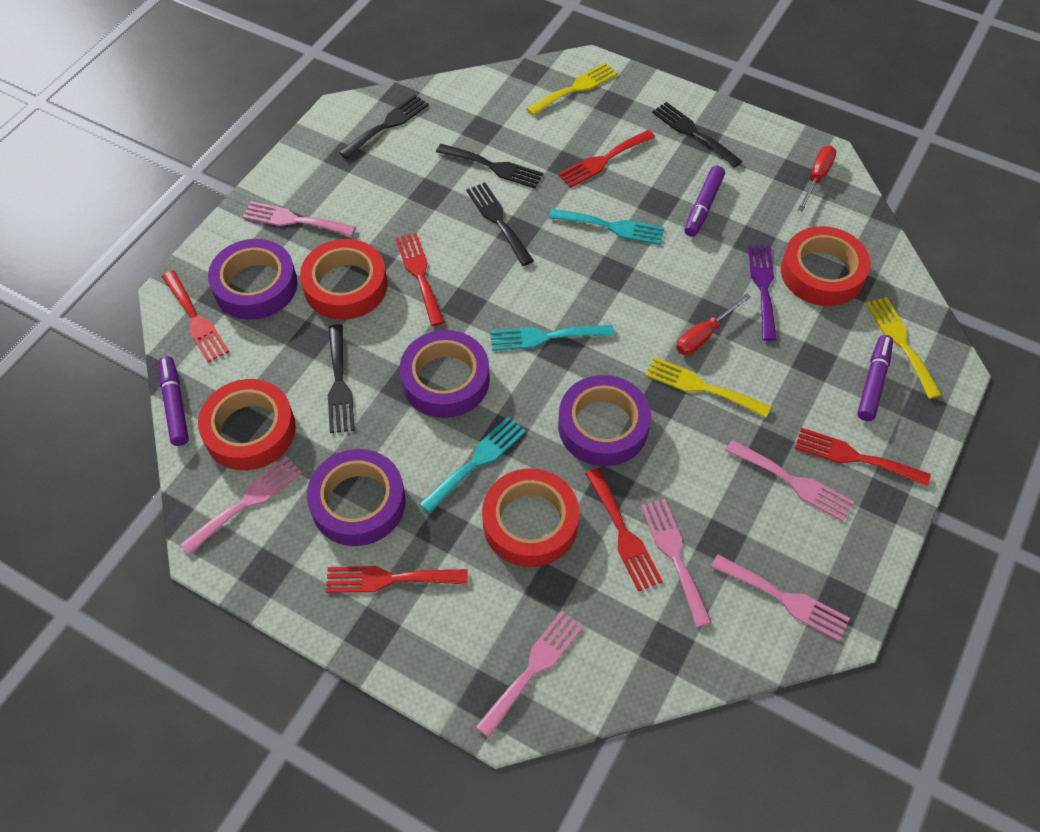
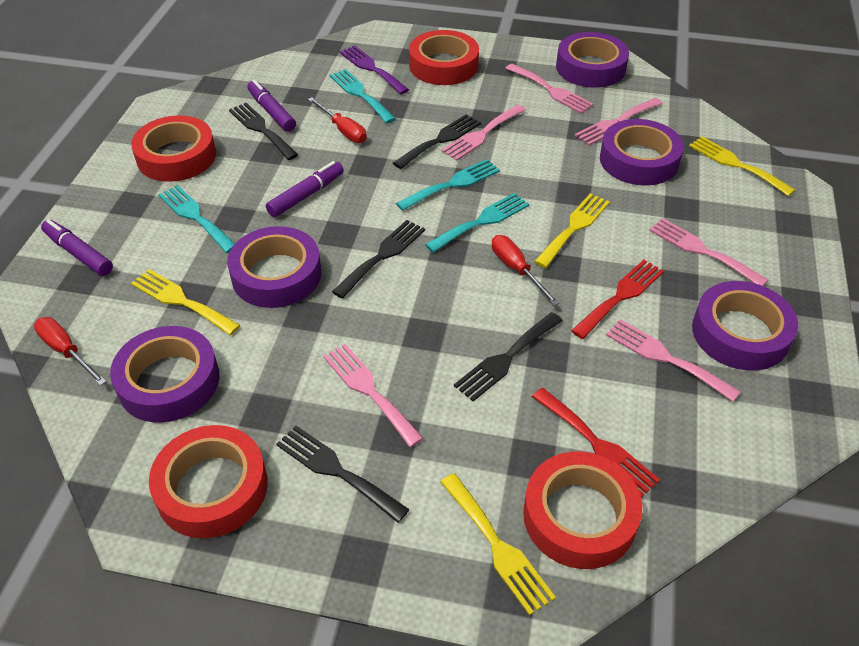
purple tape: 4 -> 5
red fork: 6 -> 2
red screwdriver: 2 -> 3
turquoise fork: 3 -> 4
yellow fork: 3 -> 4

